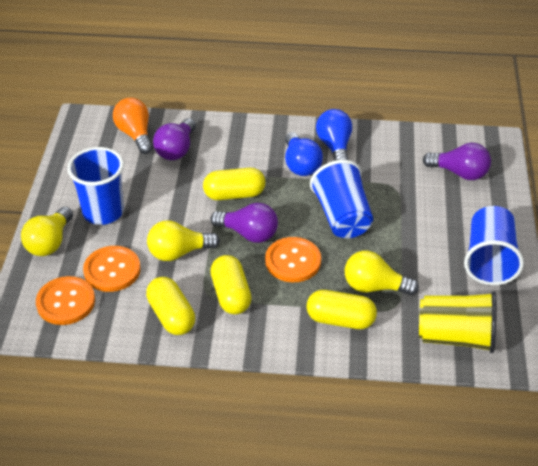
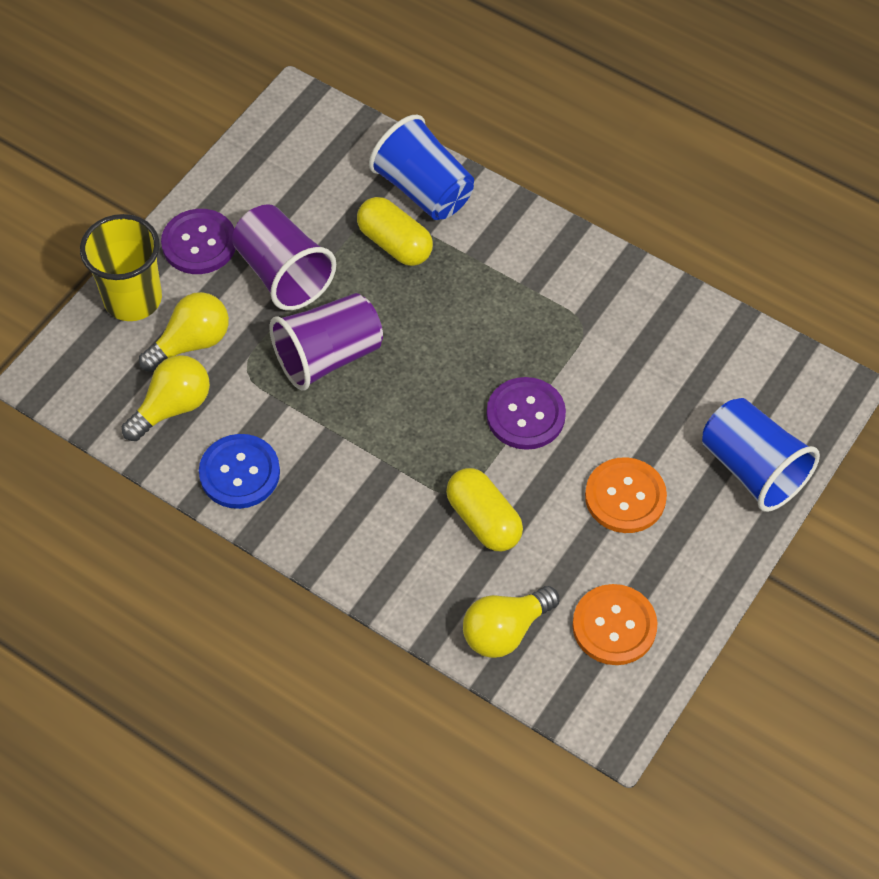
blue button: 0 -> 1
blue cup: 3 -> 2
blue light bulb: 2 -> 0
orange button: 3 -> 2
orange light bulb: 1 -> 0
purple button: 0 -> 2
purple cup: 0 -> 2
purple light bulb: 3 -> 0
yellow capsule: 4 -> 2

